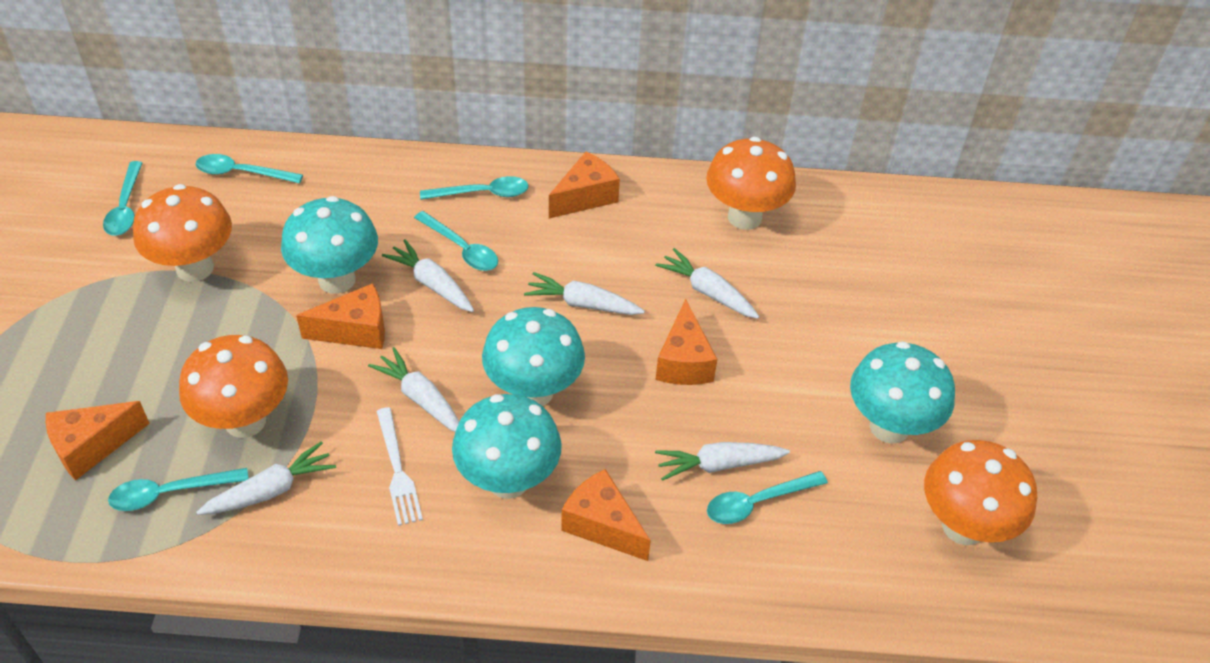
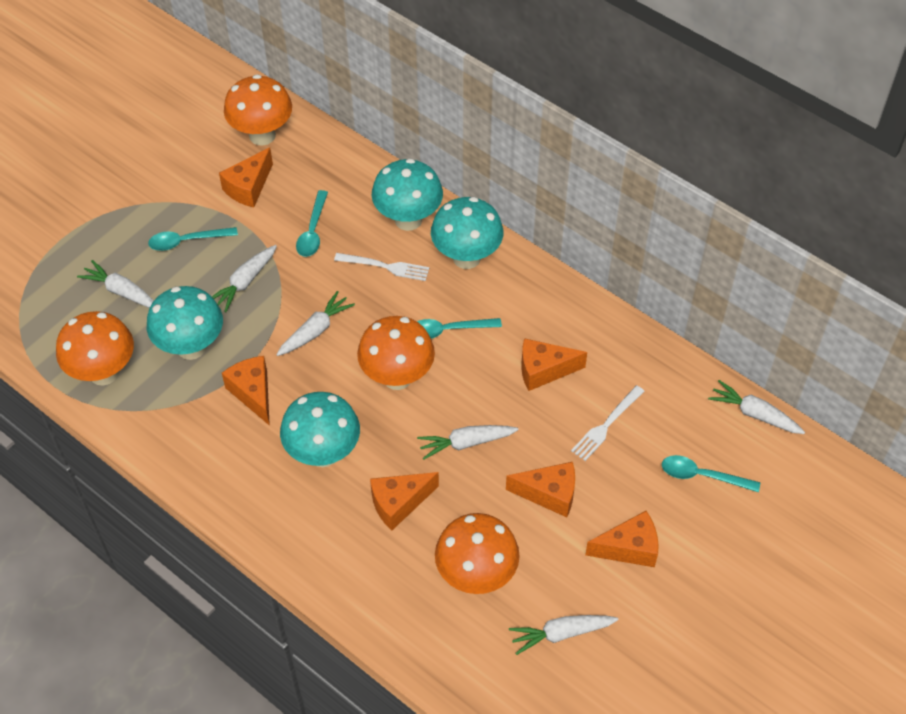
orange cheese: 5 -> 6
turquoise spoon: 6 -> 4
white fork: 1 -> 2

